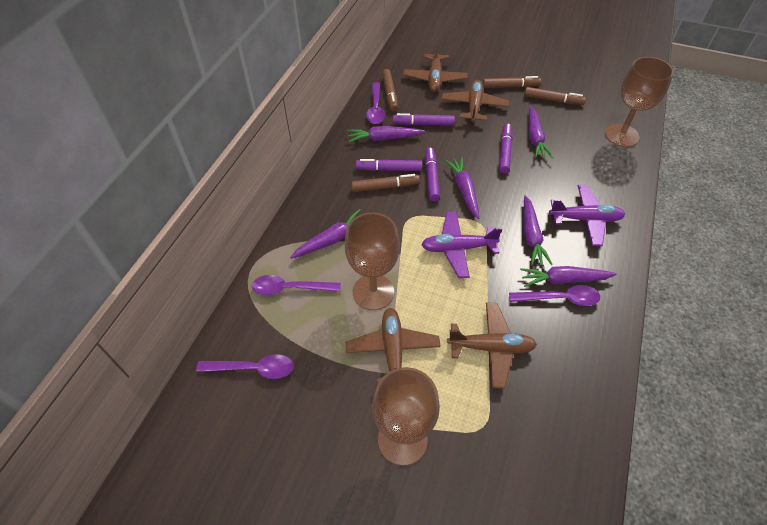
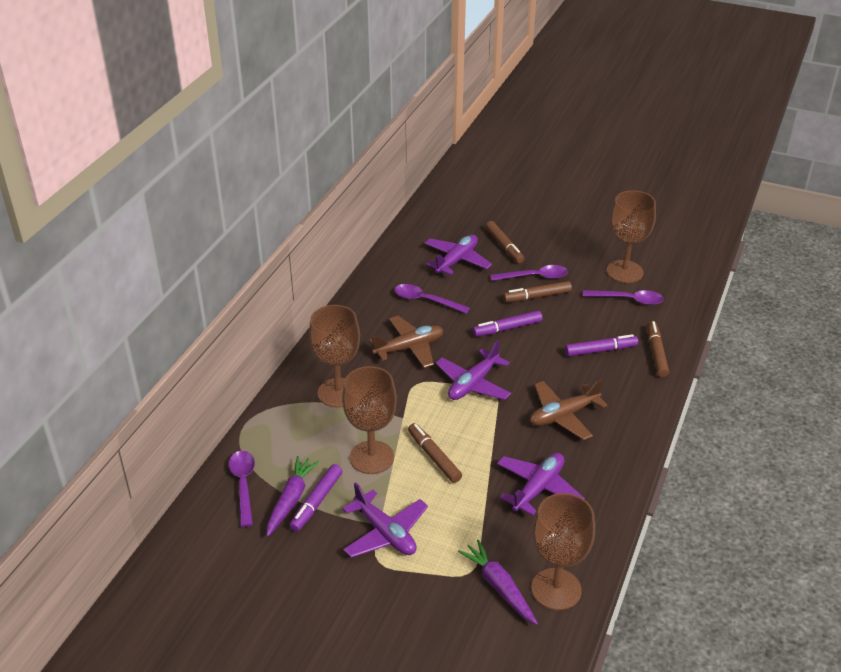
brown goblet: 3 -> 4
brown plane: 4 -> 2
purple carrot: 6 -> 2
purple marker: 4 -> 3
purple plane: 2 -> 4

